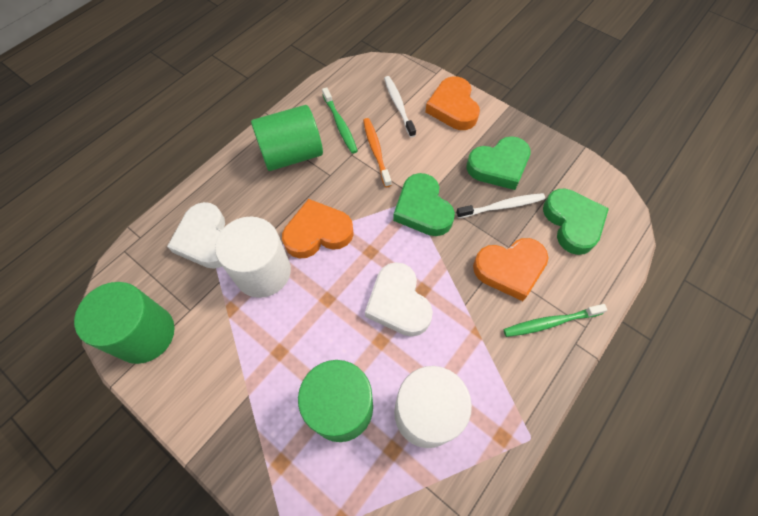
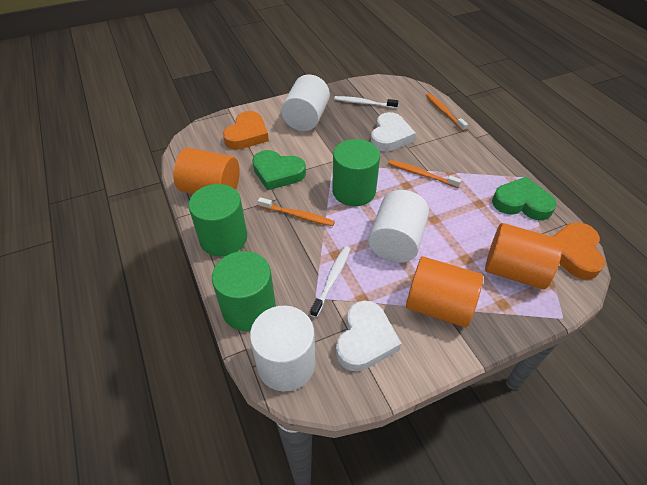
green heart: 3 -> 2
green toothbrush: 2 -> 0
orange cylinder: 0 -> 3
orange heart: 3 -> 2
orange toothbrush: 1 -> 3
white cylinder: 2 -> 3

